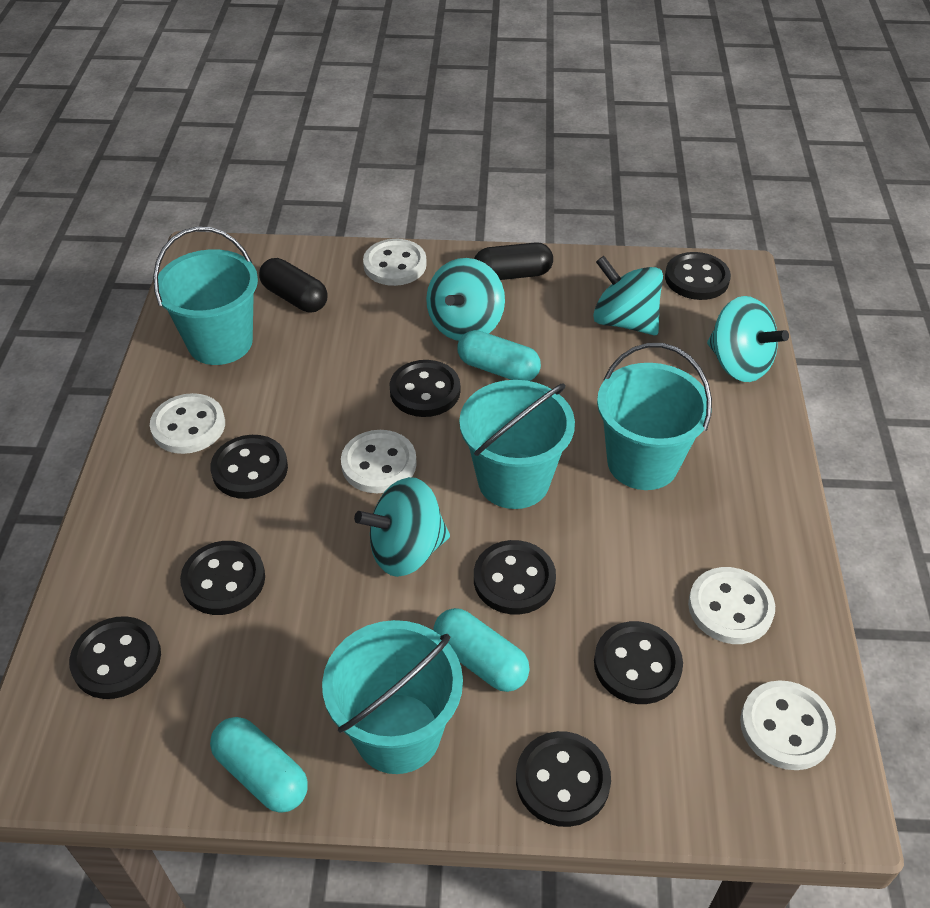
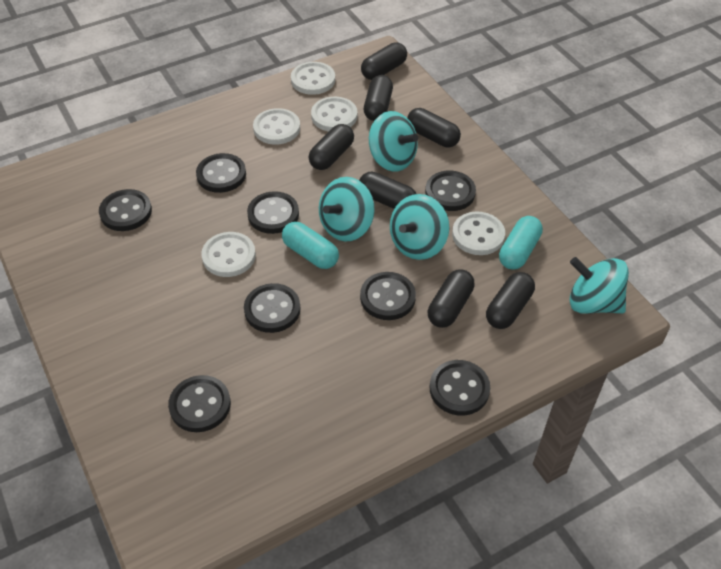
black capsule: 2 -> 7
turquoise bucket: 4 -> 0
turquoise capsule: 3 -> 2

